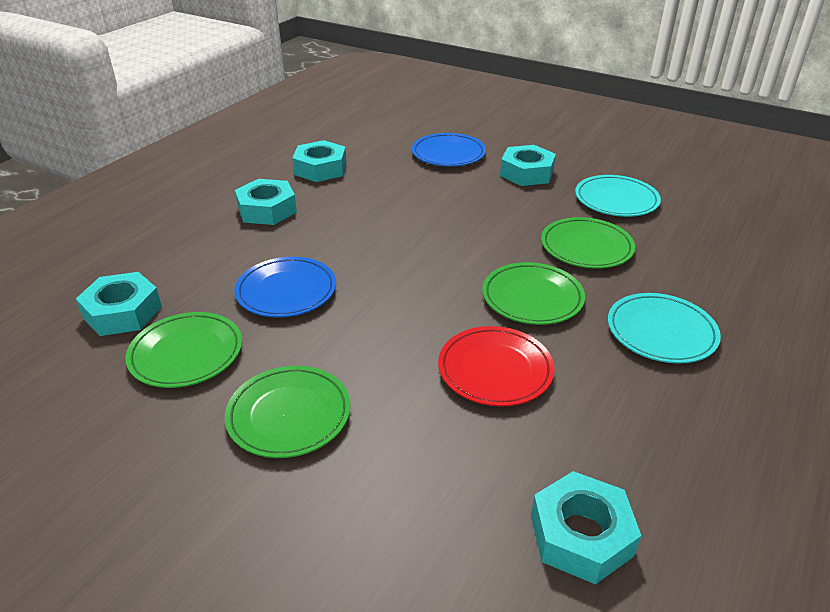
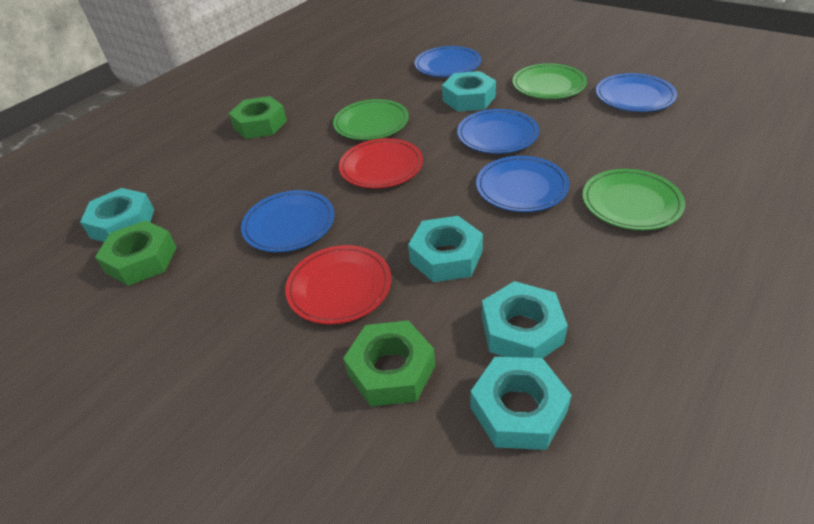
blue plate: 2 -> 5
green nut: 0 -> 3
green plate: 4 -> 3
red plate: 1 -> 2
turquoise plate: 2 -> 0

